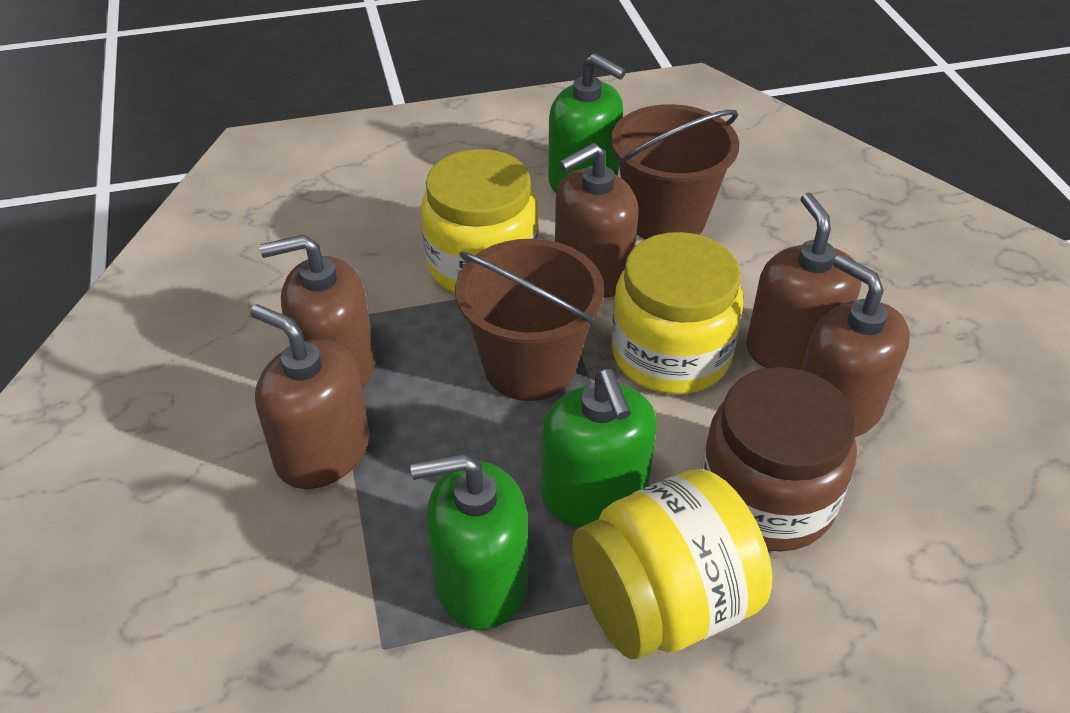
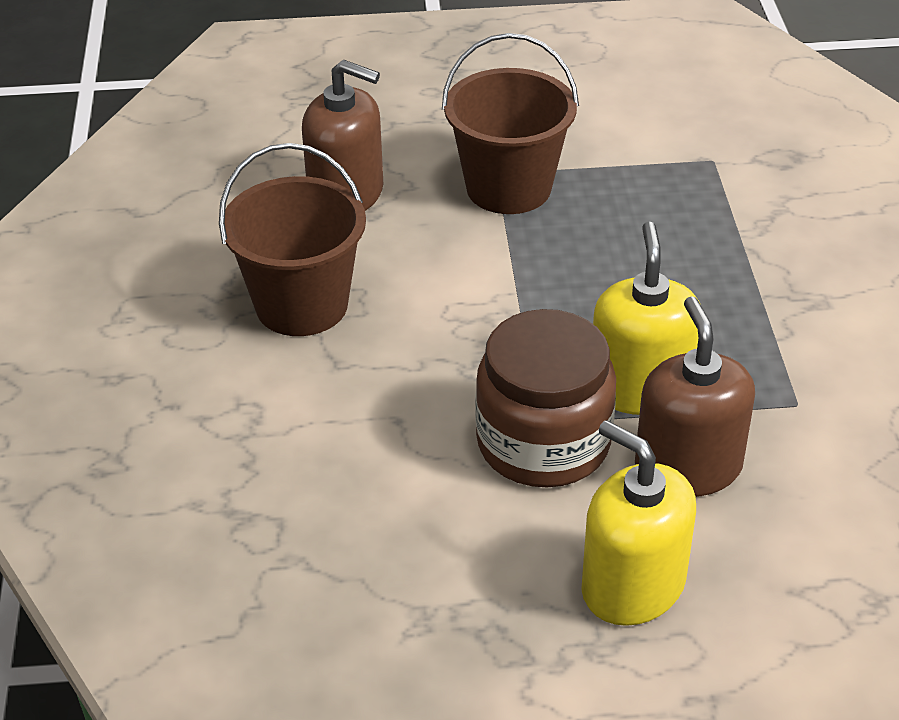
brown soap dispenser: 5 -> 2
green soap dispenser: 3 -> 0
yellow jar: 3 -> 0
yellow soap dispenser: 0 -> 2

